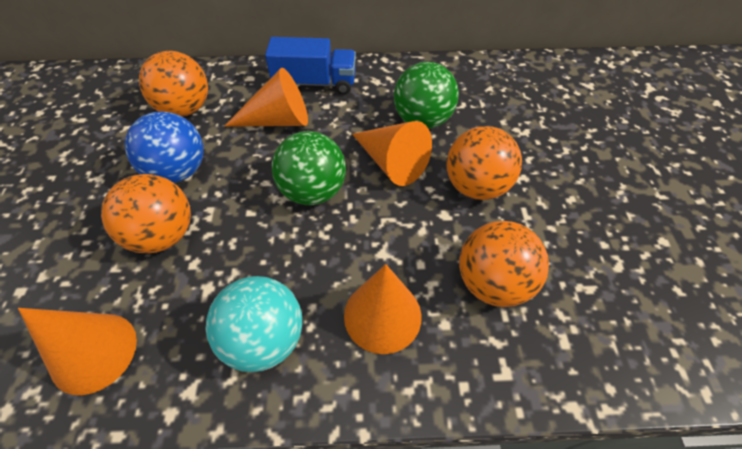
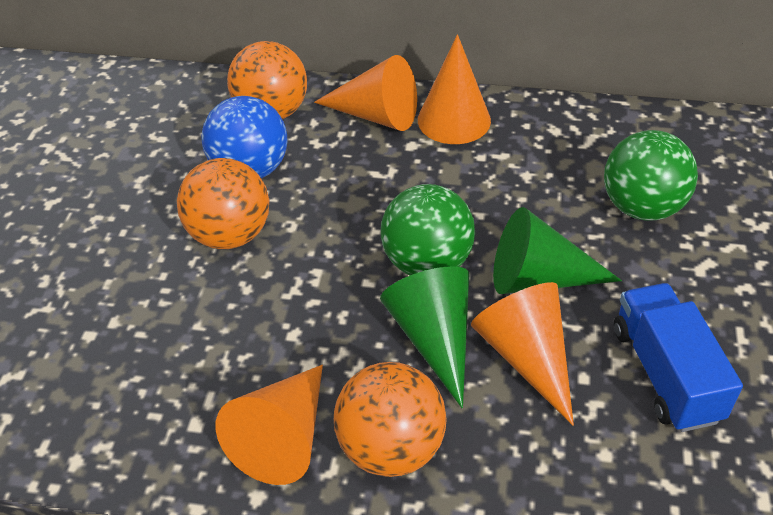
green cone: 0 -> 2
orange ball: 4 -> 3
turquoise ball: 1 -> 0

